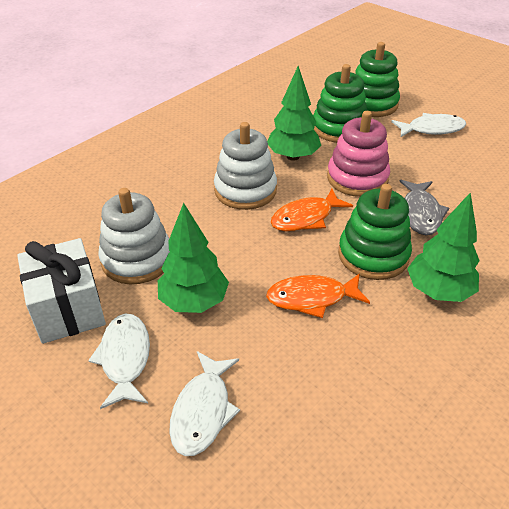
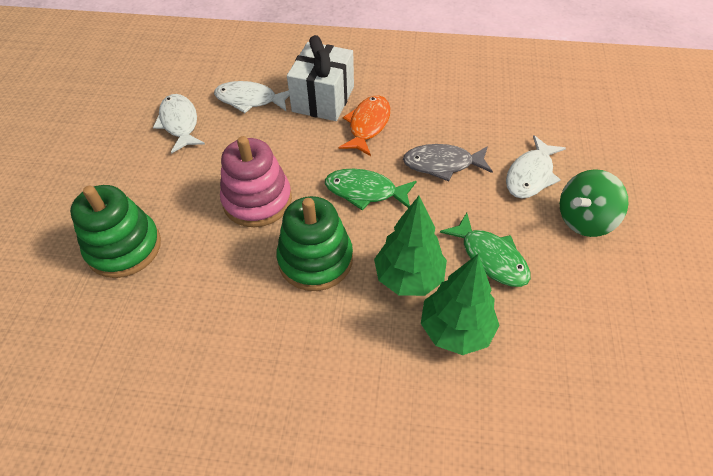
green fish: 0 -> 2
green spinning top: 0 -> 1
green stacking toy: 3 -> 2
green tree: 3 -> 2
orange fish: 2 -> 1
white stacking toy: 2 -> 0

